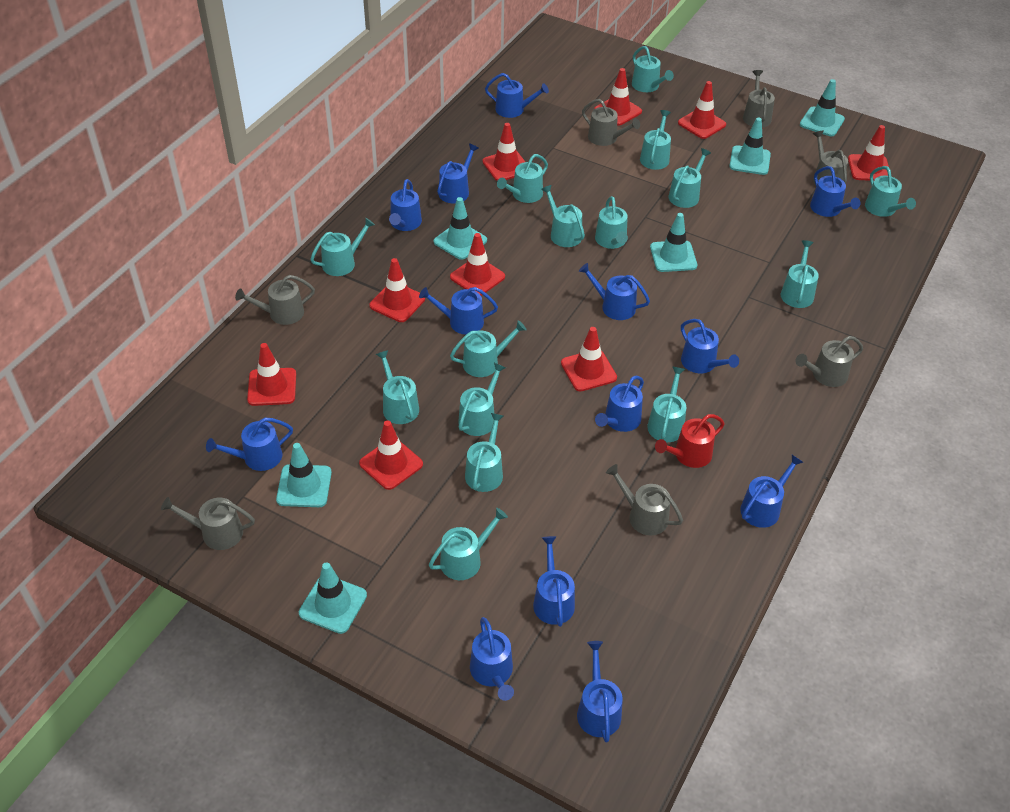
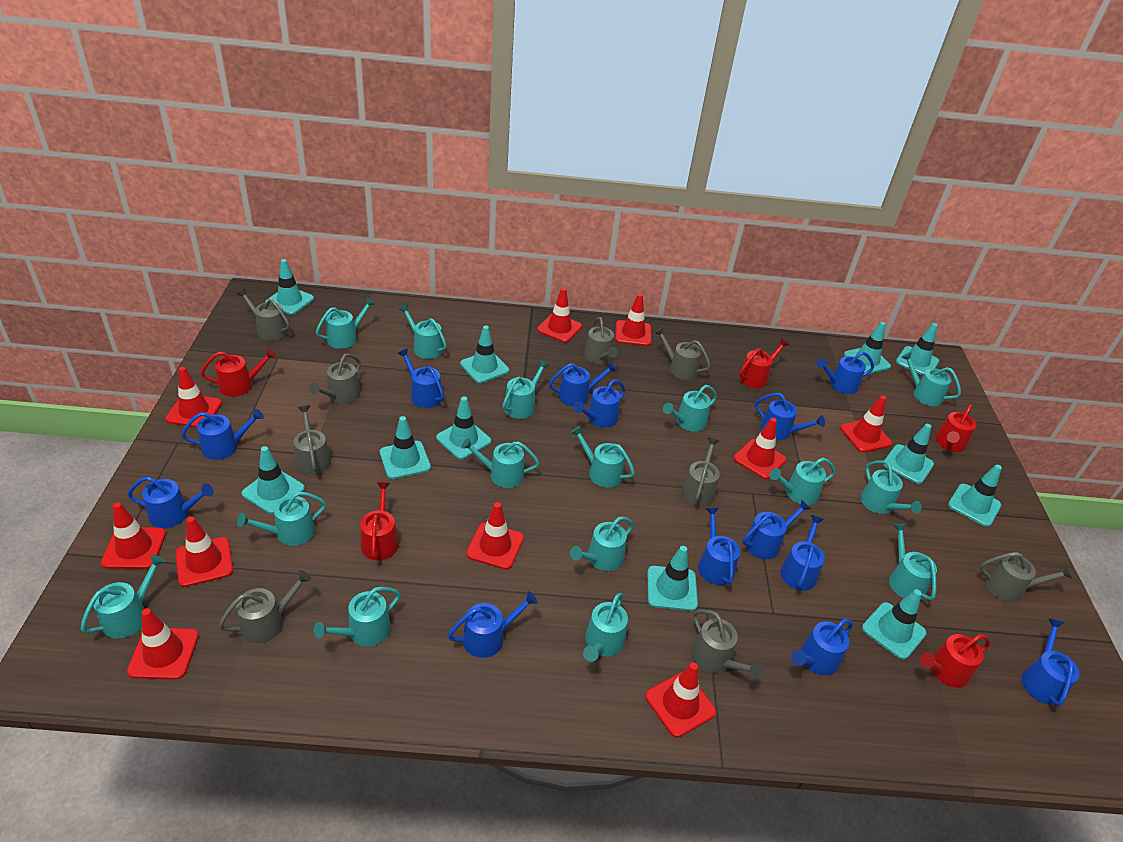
grey watering can: 7 -> 9
red traffic cone: 9 -> 10
red watering can: 1 -> 5
turquoise traffic cone: 6 -> 11

